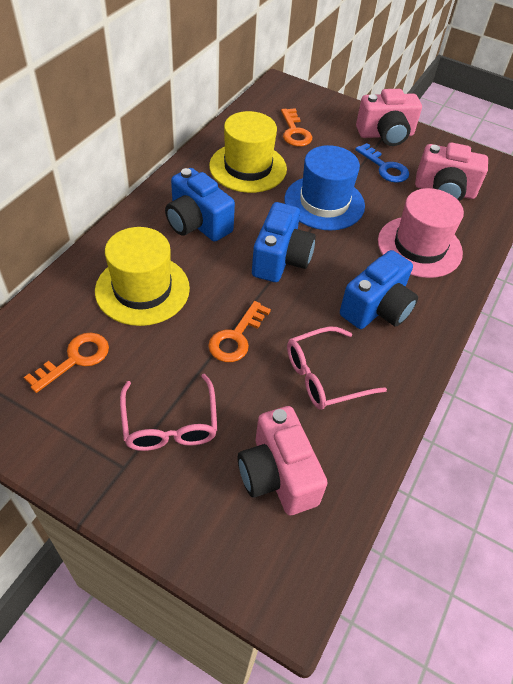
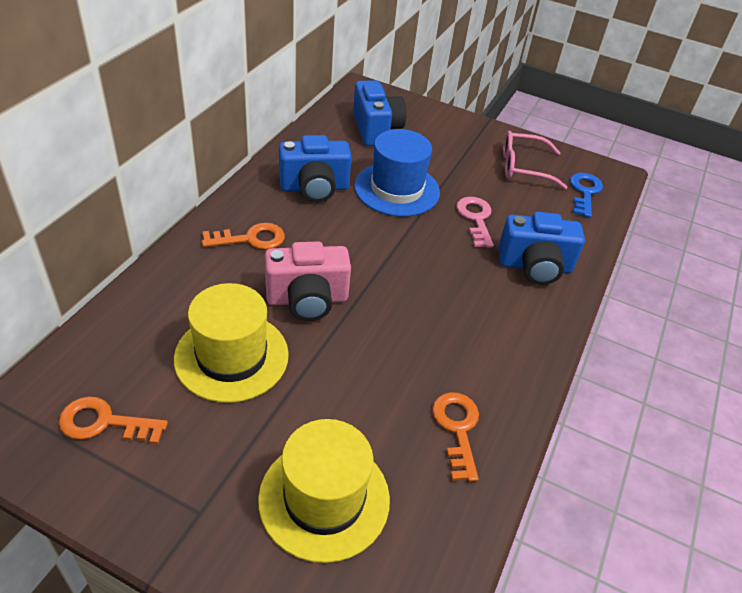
pink camera: 3 -> 1
pink glasses: 2 -> 1
pink hat: 1 -> 0
pink key: 0 -> 1

